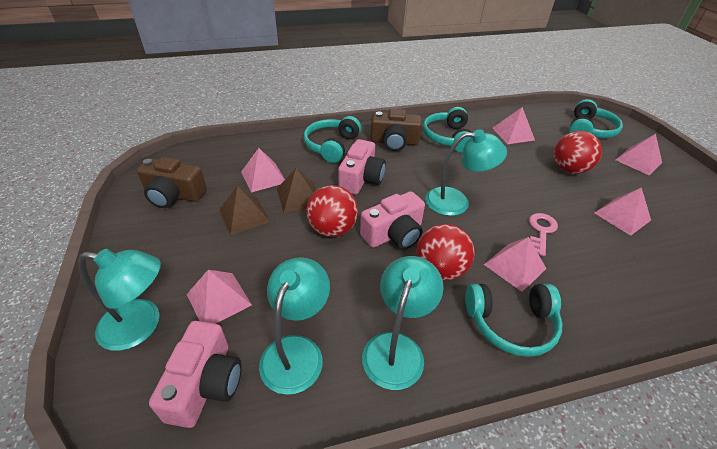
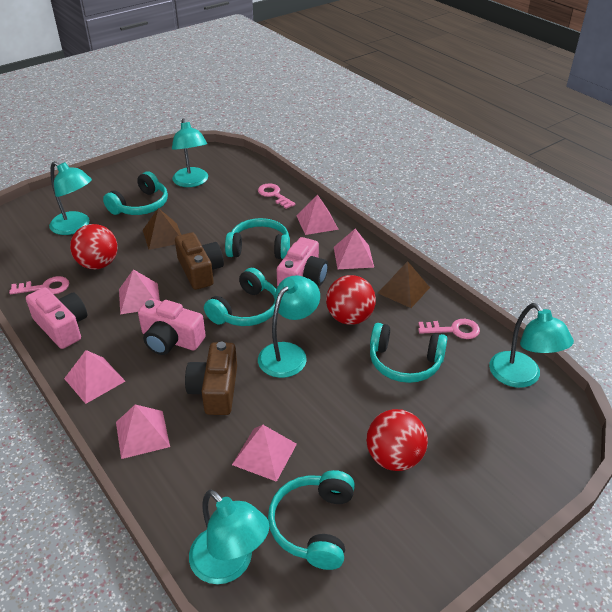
pink key: 1 -> 3
turquoise headphones: 4 -> 5
turquoise lamp: 4 -> 5

